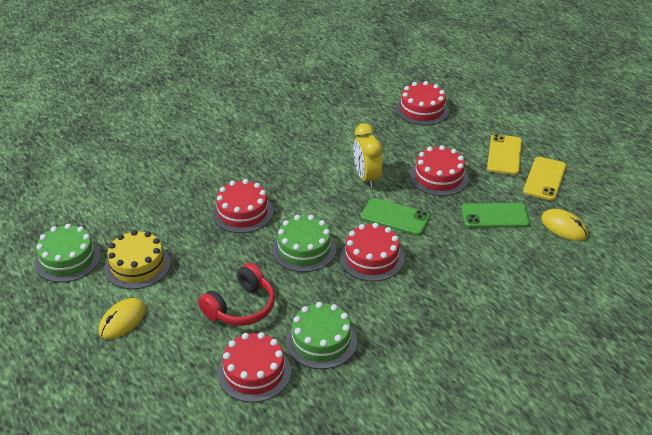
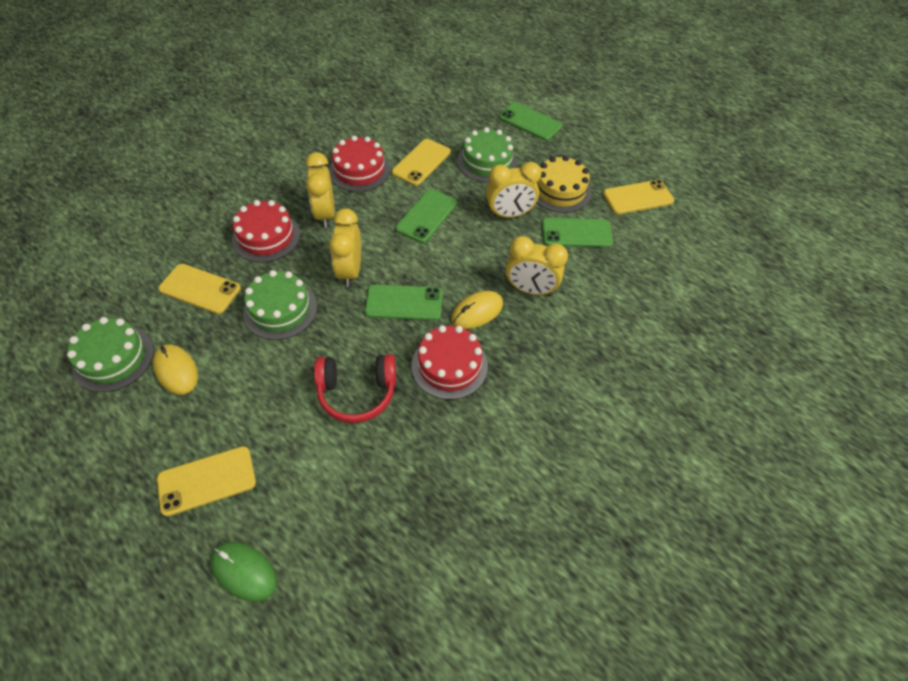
green mouse: 0 -> 1
green phone: 2 -> 4
red cake: 5 -> 3
yellow clock: 1 -> 4
yellow phone: 2 -> 4

